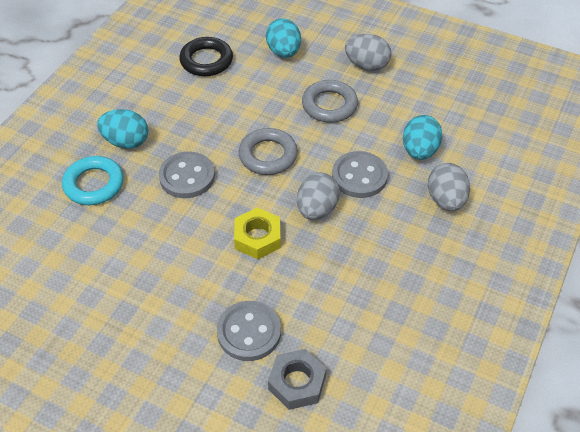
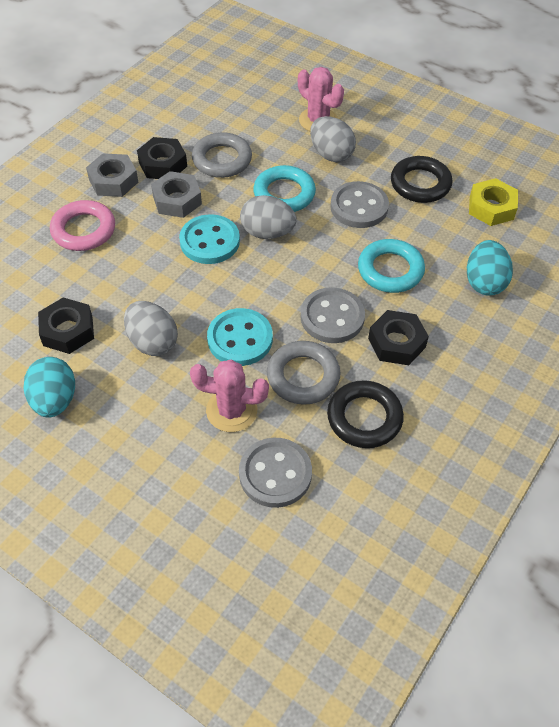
black nut: 0 -> 3
black ring: 1 -> 2
grey nut: 1 -> 2
pink cactus: 0 -> 2
pink ring: 0 -> 1
turquoise button: 0 -> 2
turquoise egg: 3 -> 2
turquoise ring: 1 -> 2

